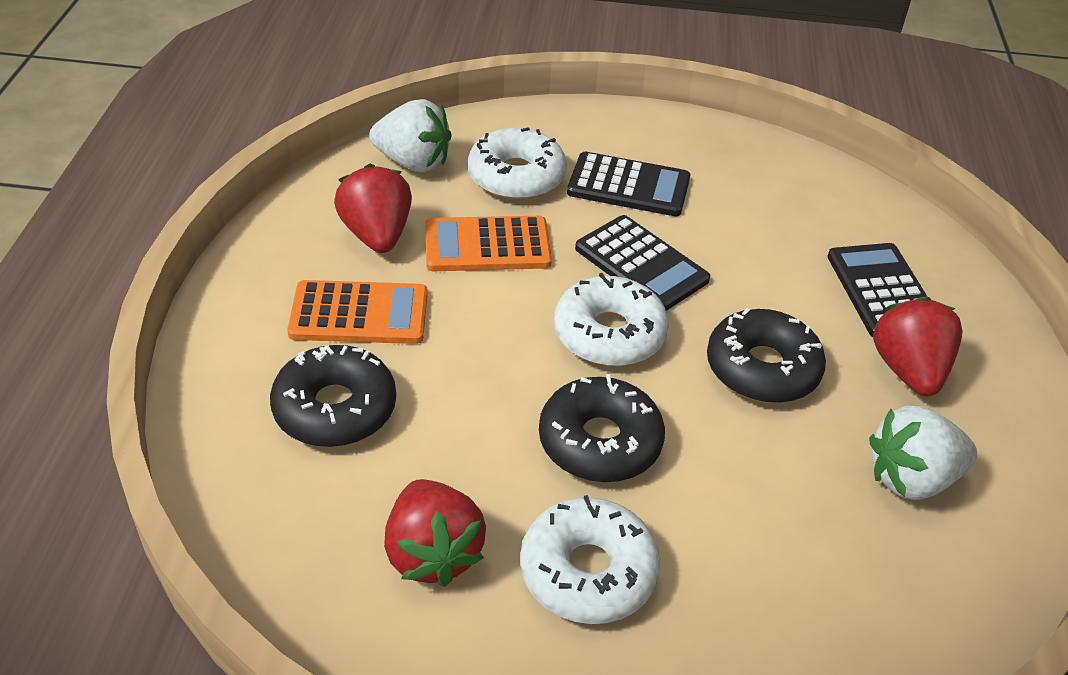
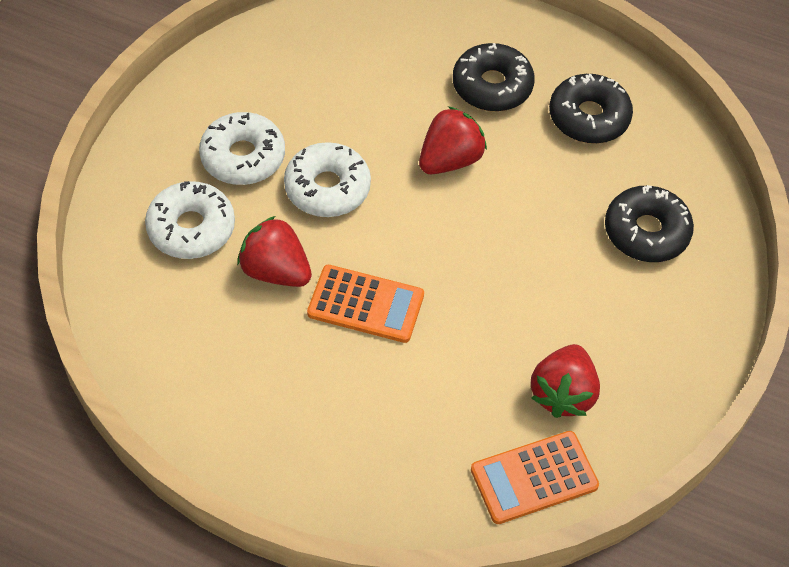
black calculator: 3 -> 0
white strawberry: 2 -> 0

